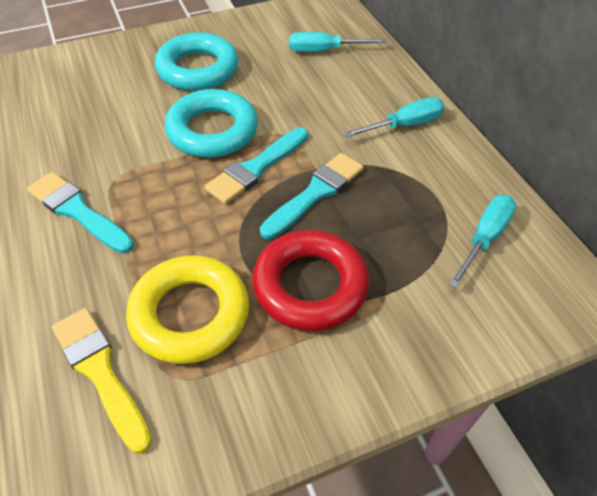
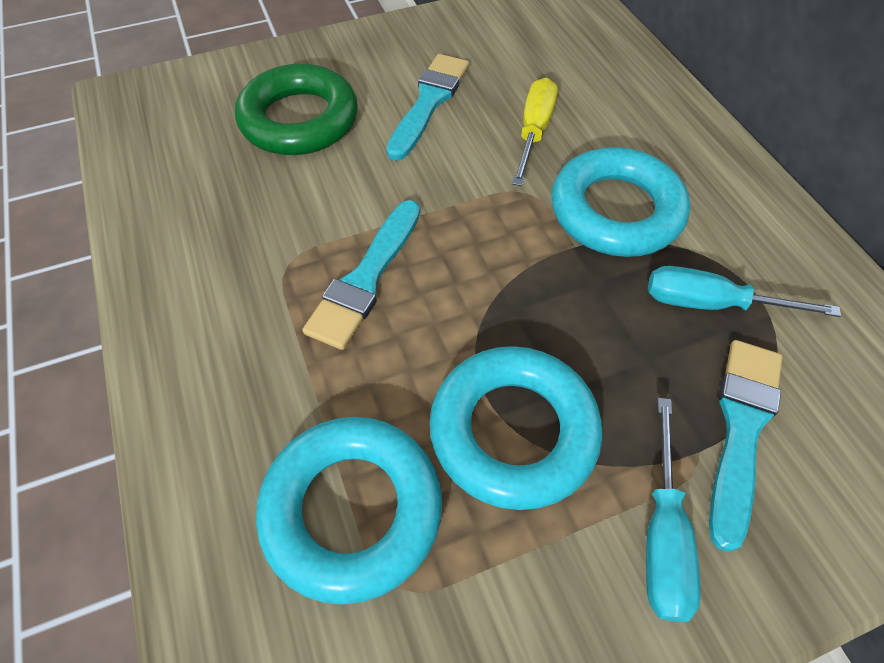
green ring: 0 -> 1
red ring: 1 -> 0
turquoise ring: 2 -> 3
turquoise screwdriver: 3 -> 2
yellow brush: 1 -> 0
yellow ring: 1 -> 0
yellow screwdriver: 0 -> 1

